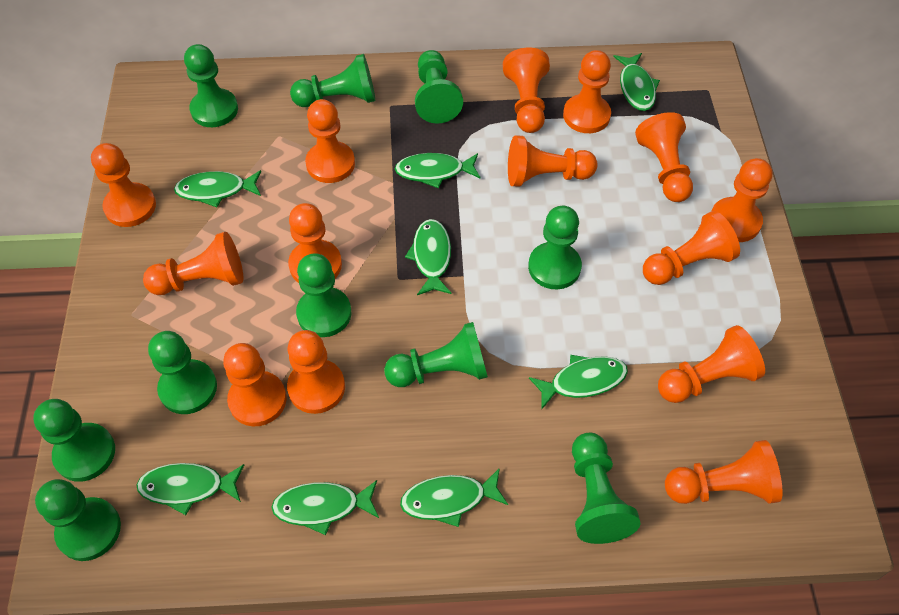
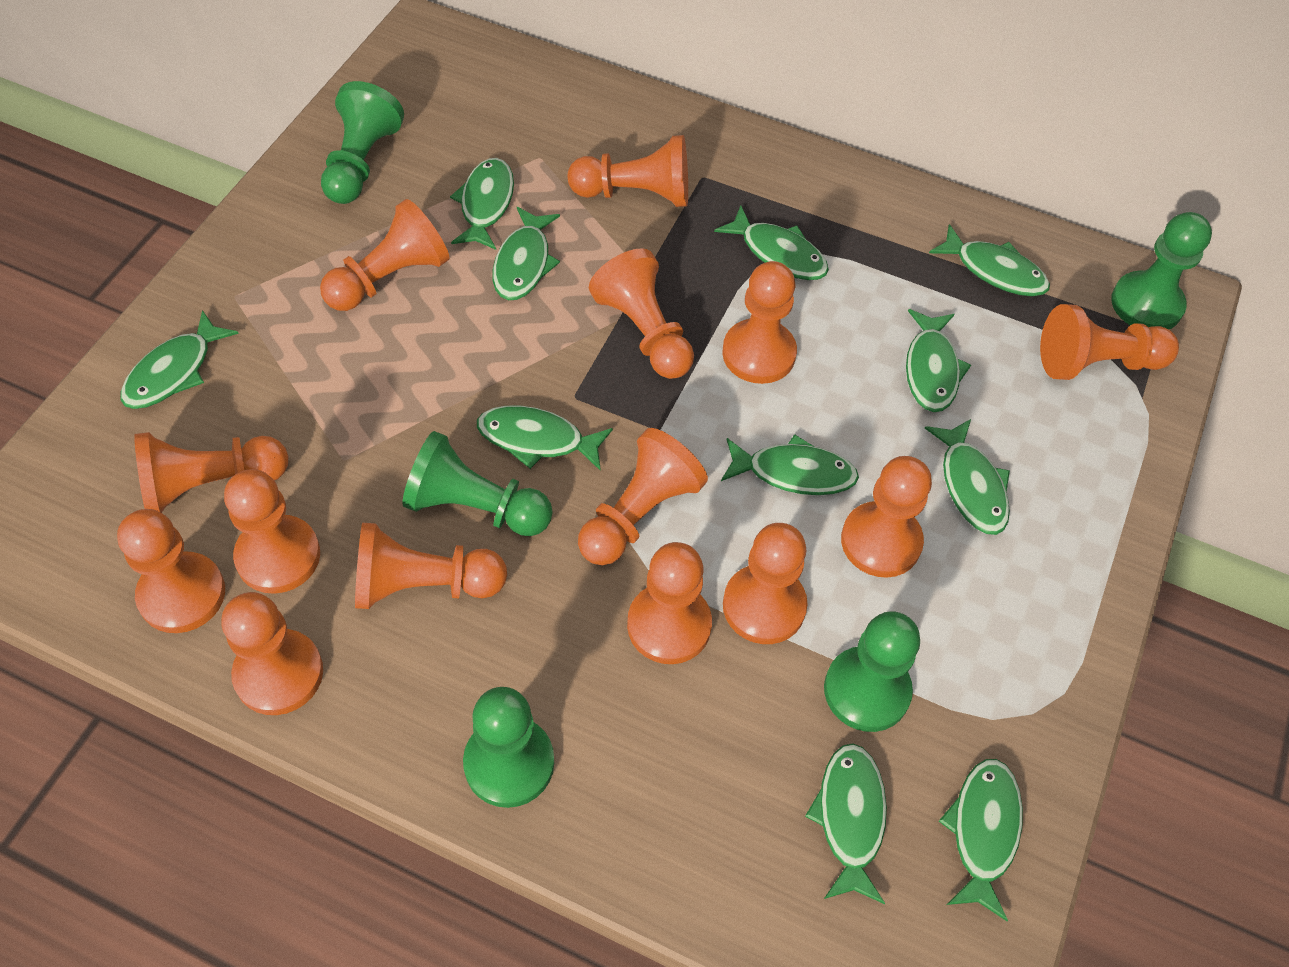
green fish: 8 -> 11
green pawn: 10 -> 5

